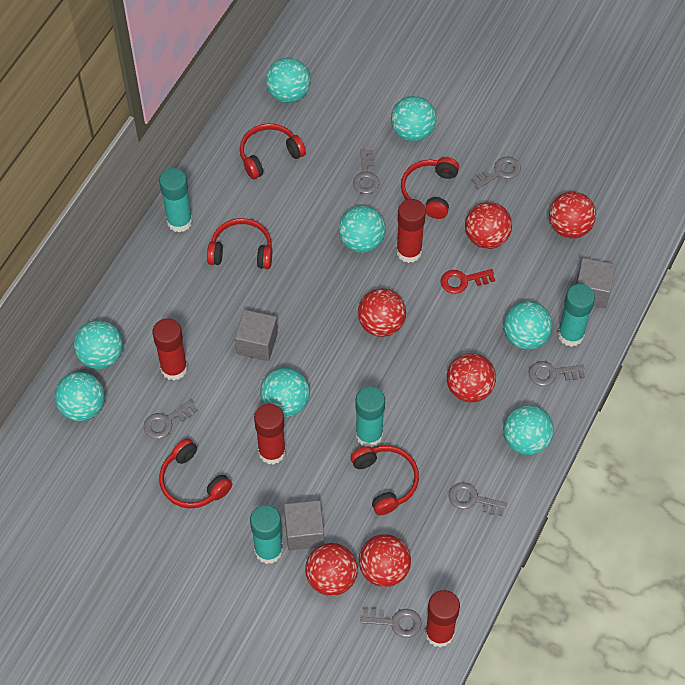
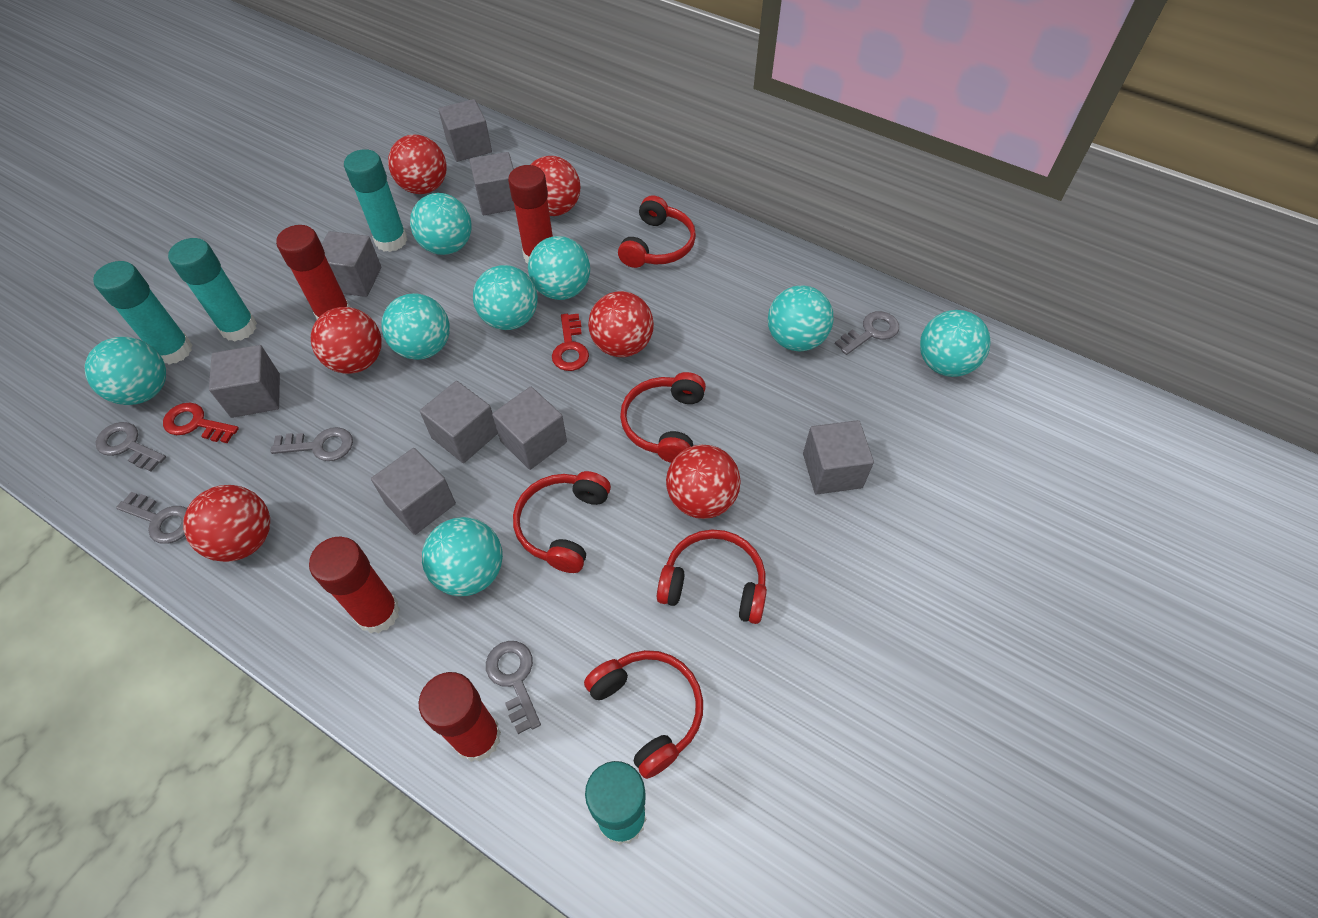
grey cube: 3 -> 8
grey key: 6 -> 5
red key: 1 -> 2

